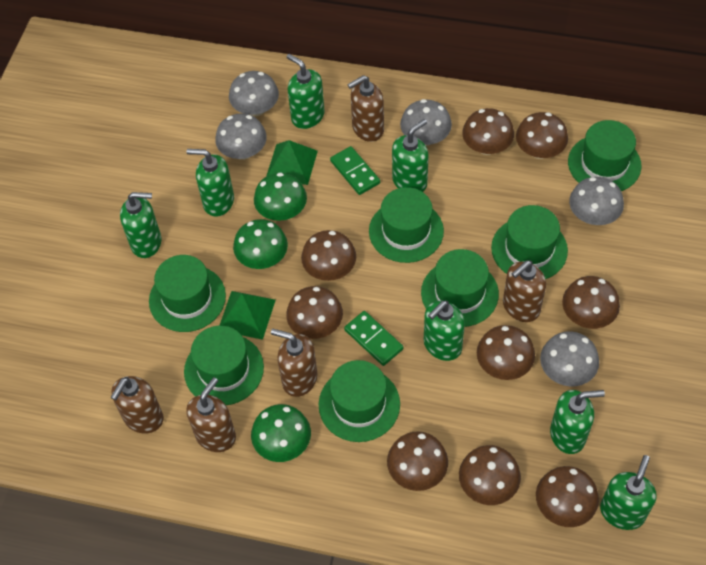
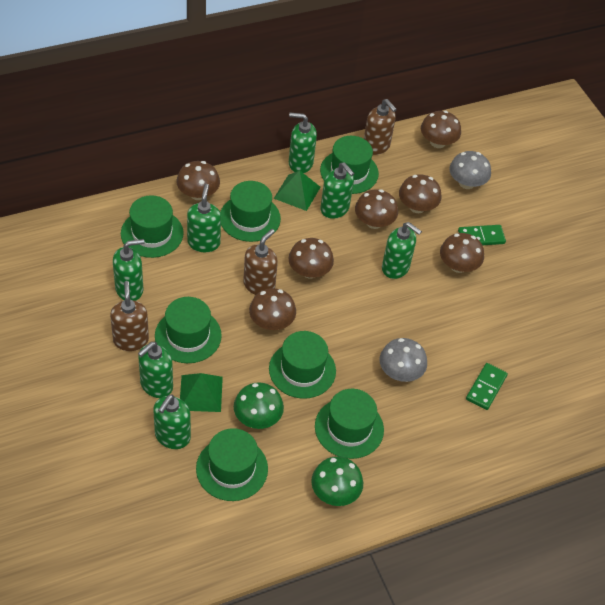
brown mushroom: 9 -> 7
brown soap dispenser: 5 -> 3
green mushroom: 3 -> 2
grey mushroom: 5 -> 2

